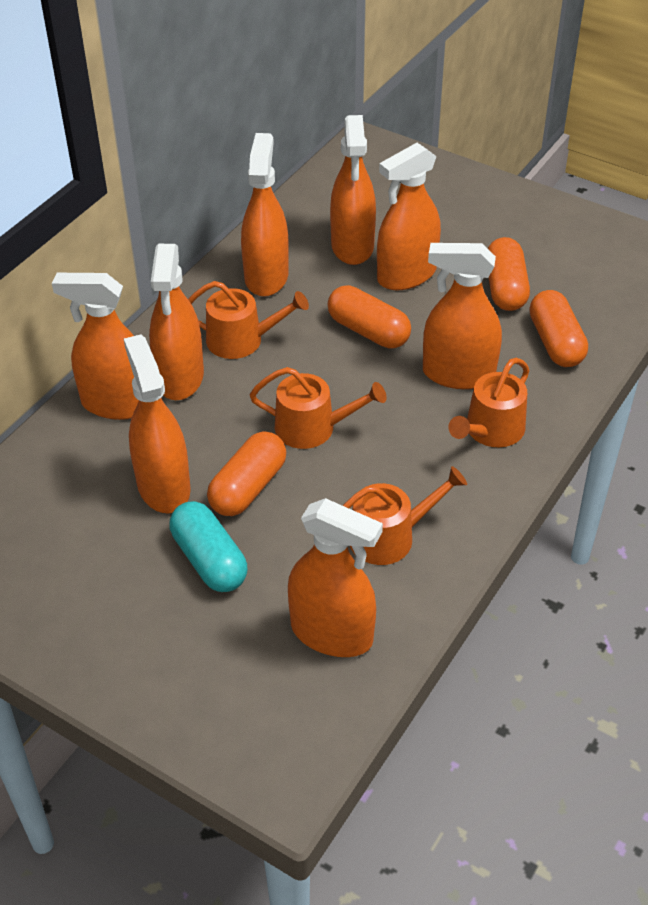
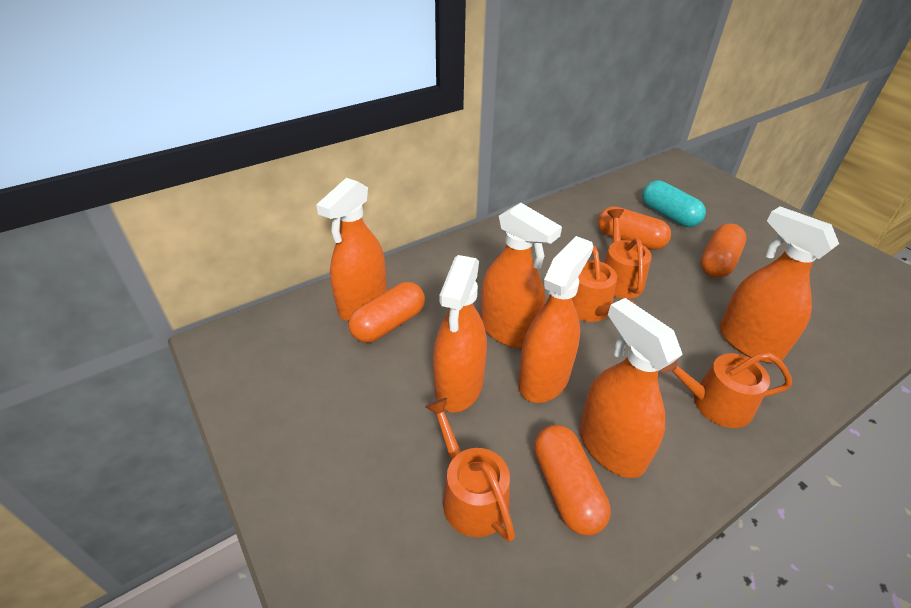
orange spray bottle: 8 -> 6

